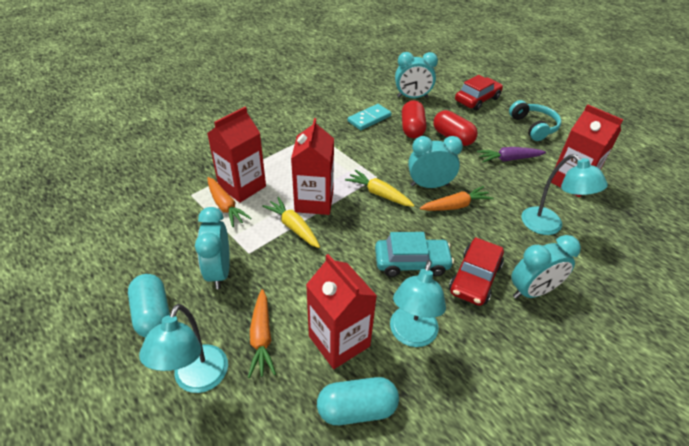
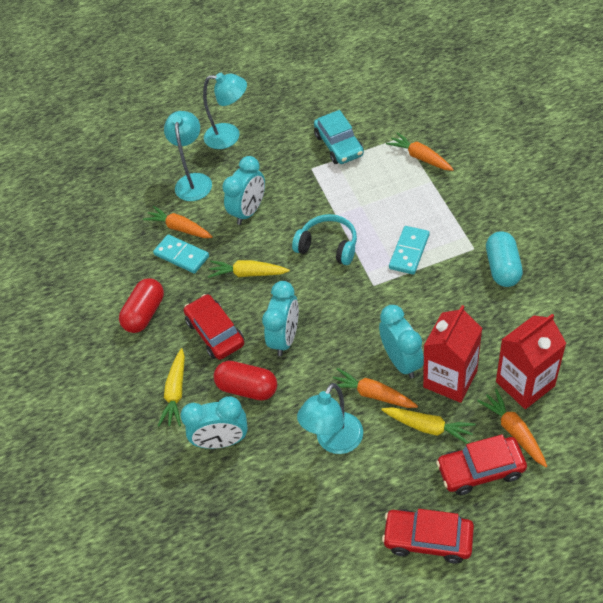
orange carrot: 3 -> 4
purple carrot: 1 -> 0
red car: 2 -> 3
red carton: 4 -> 2
turquoise capsule: 2 -> 1
turquoise domino: 1 -> 2
yellow carrot: 2 -> 3

